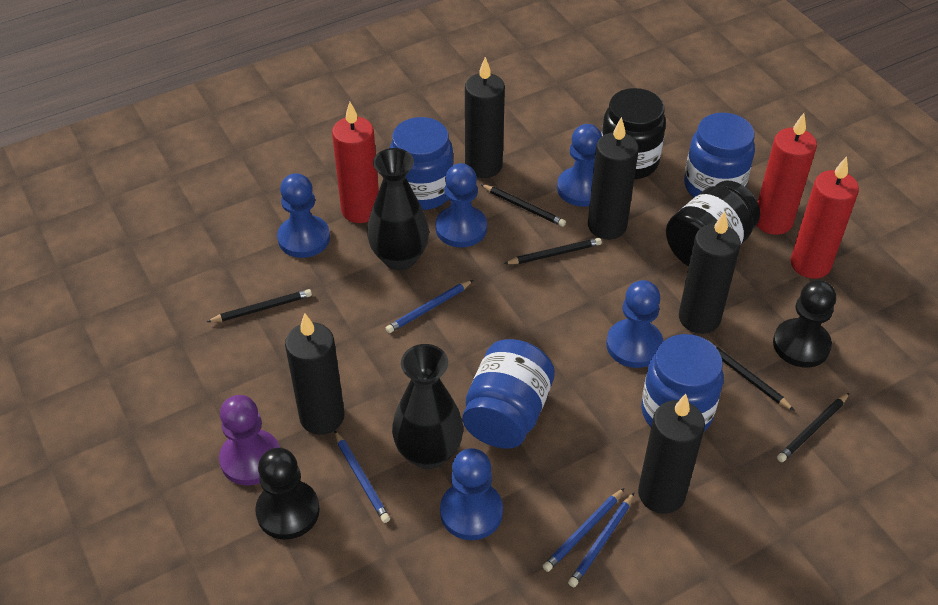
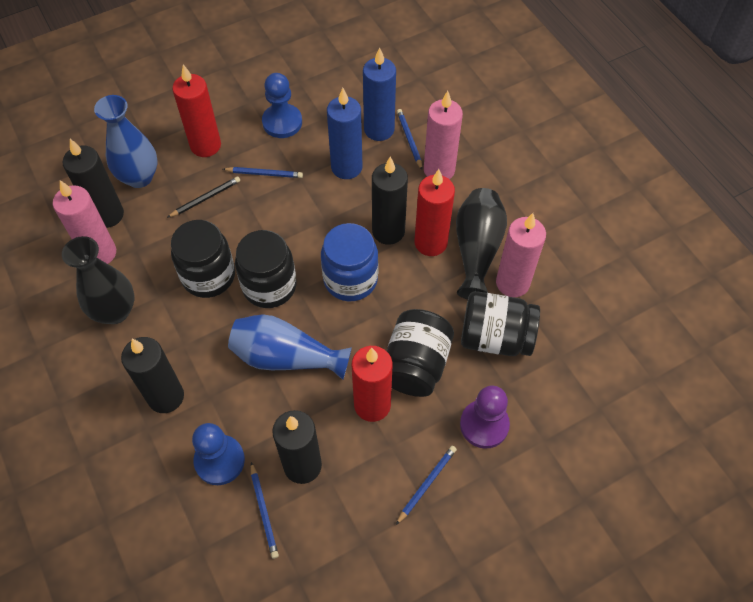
black candle: 5 -> 4
black jar: 2 -> 4
black pawn: 2 -> 0
black pencil: 5 -> 1
blue candle: 0 -> 2
blue jar: 4 -> 1
blue pawn: 5 -> 2
blue vase: 0 -> 2
pink candle: 0 -> 3

